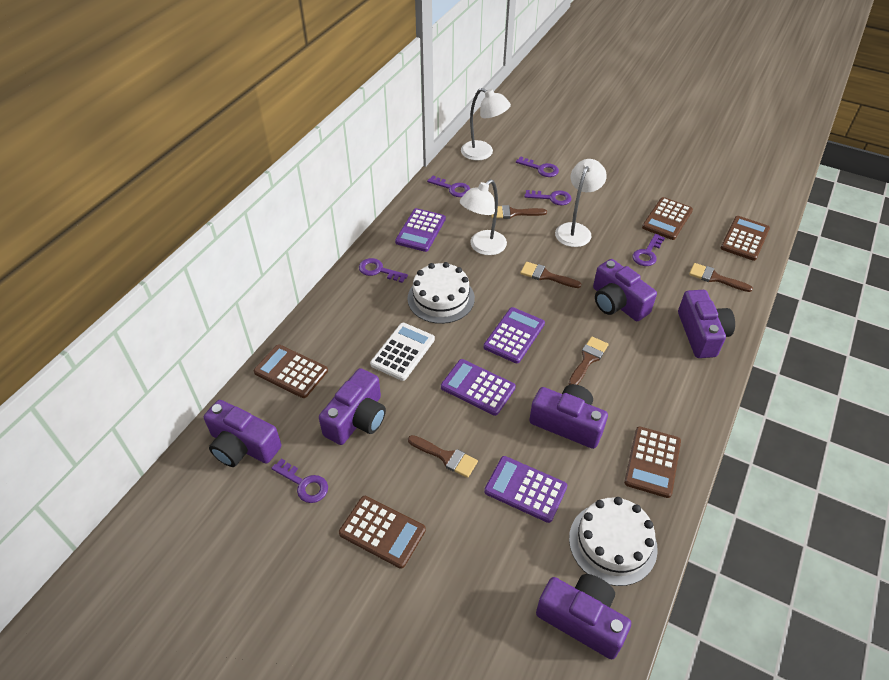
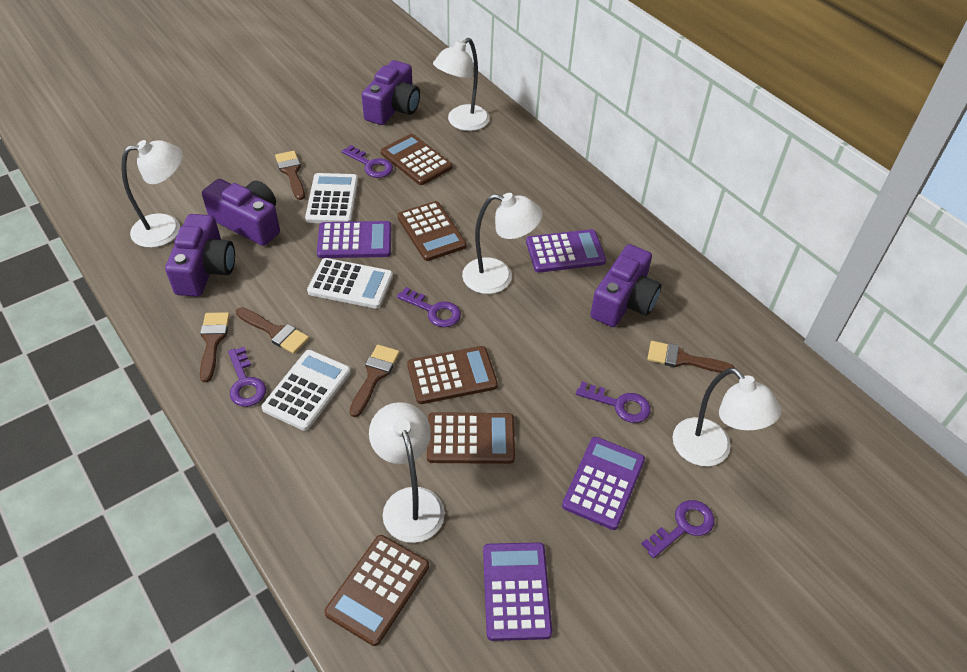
purple camera: 6 -> 4
purple key: 6 -> 5
white cake: 2 -> 0
white calculator: 1 -> 3
white lamp: 3 -> 5

